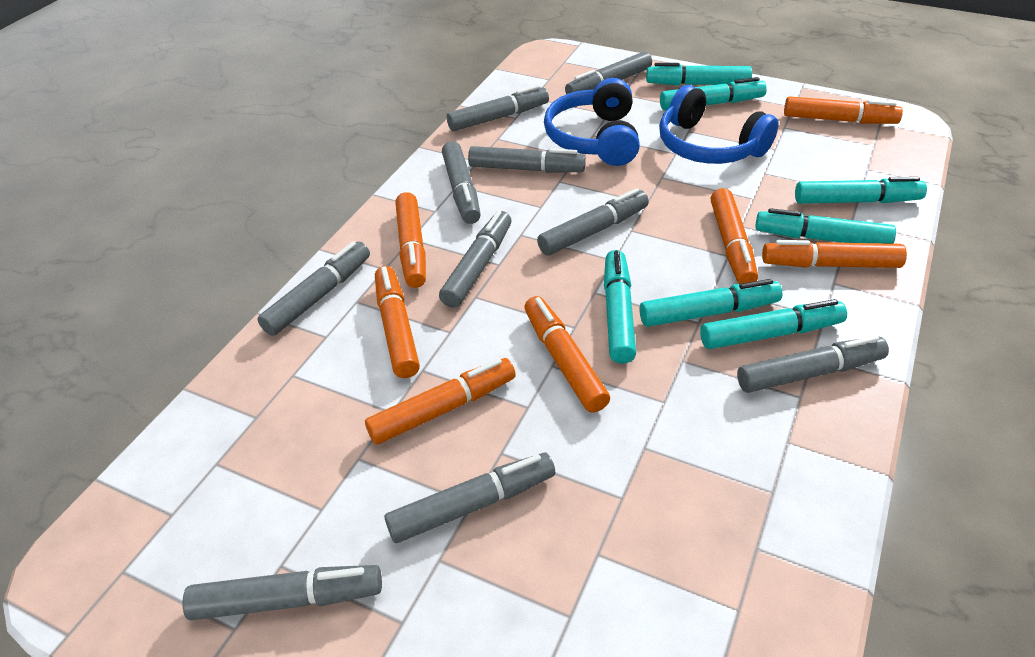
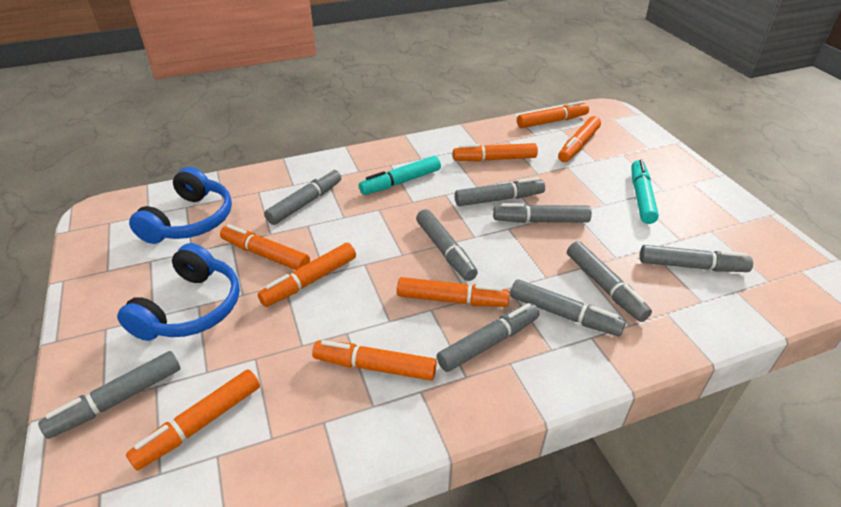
grey marker: 10 -> 9
orange marker: 7 -> 8
turquoise marker: 7 -> 2

